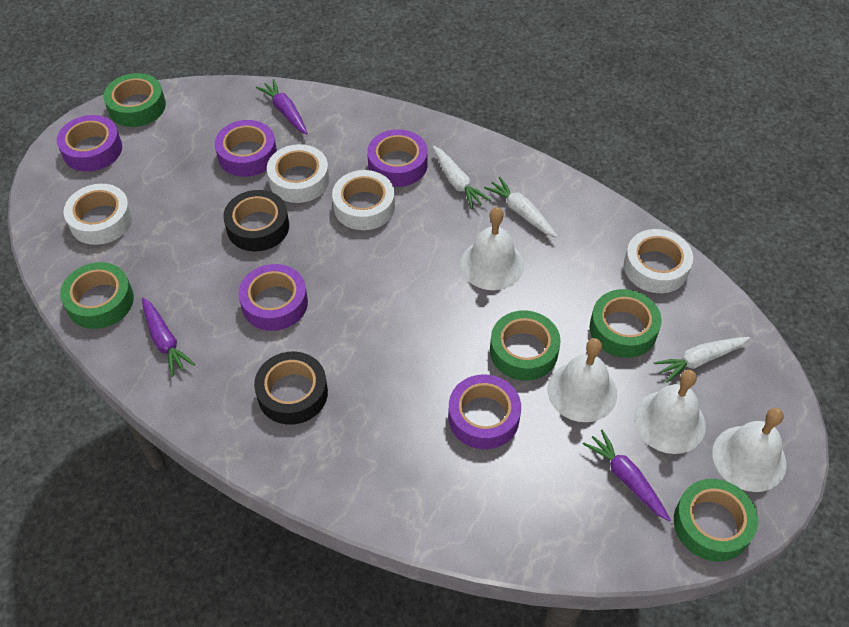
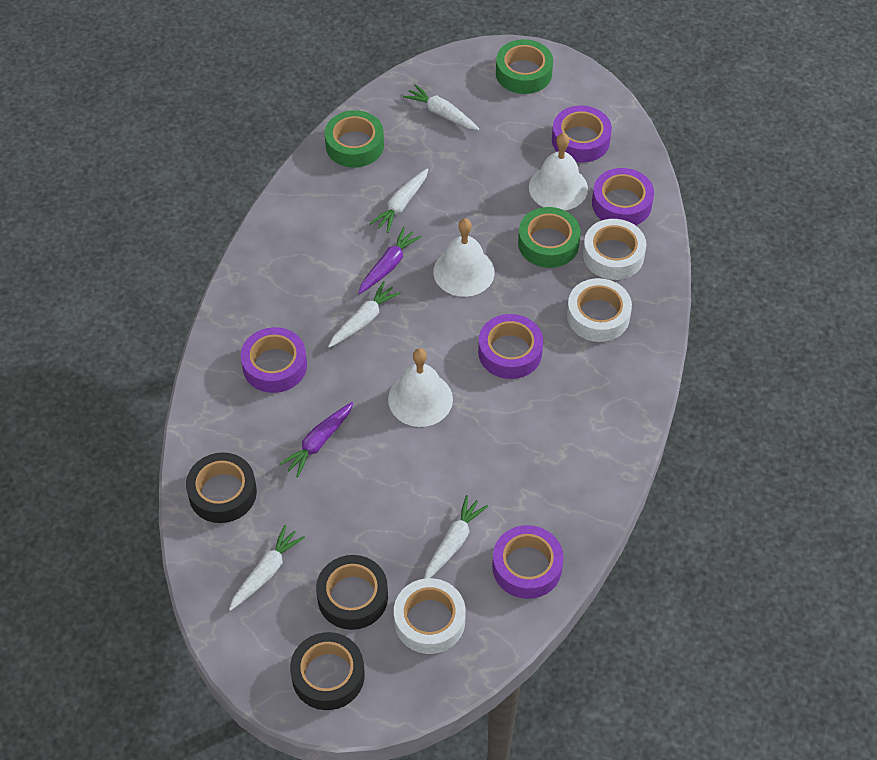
black tape: 2 -> 3
green tape: 5 -> 3
purple carrot: 3 -> 2
white bell: 4 -> 3
white carrot: 3 -> 5
white tape: 4 -> 3

